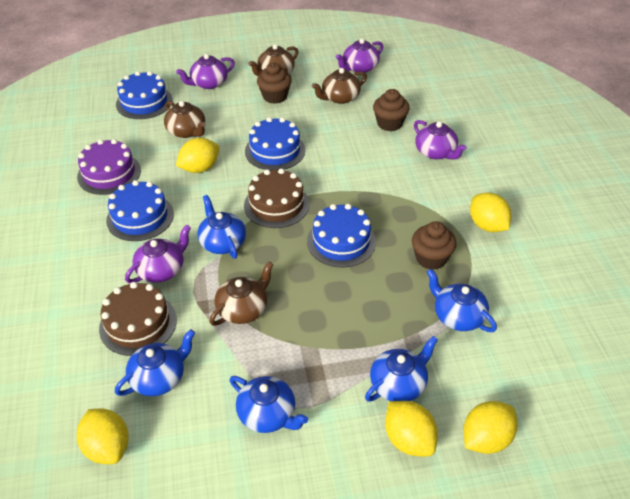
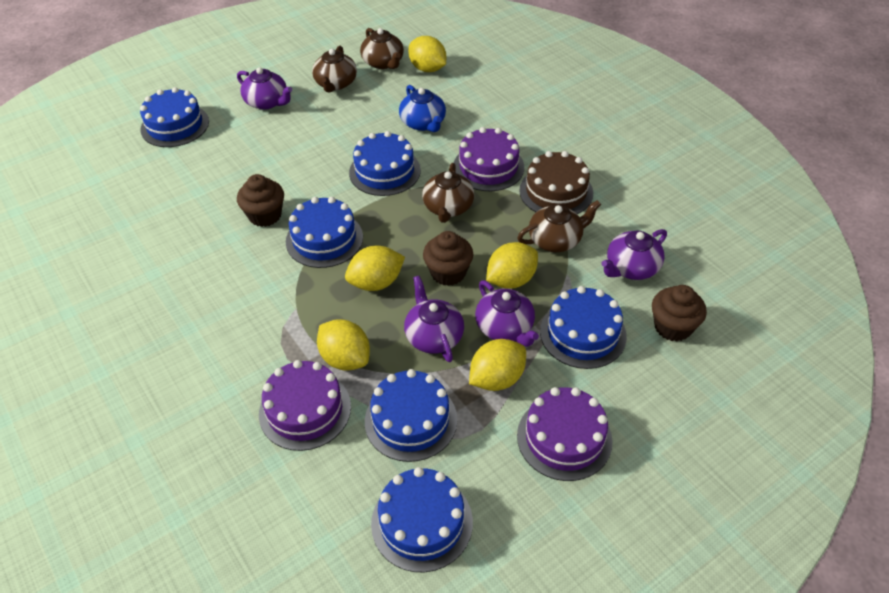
blue cake: 4 -> 6
blue teapot: 5 -> 1
brown cake: 2 -> 1
purple cake: 1 -> 3

